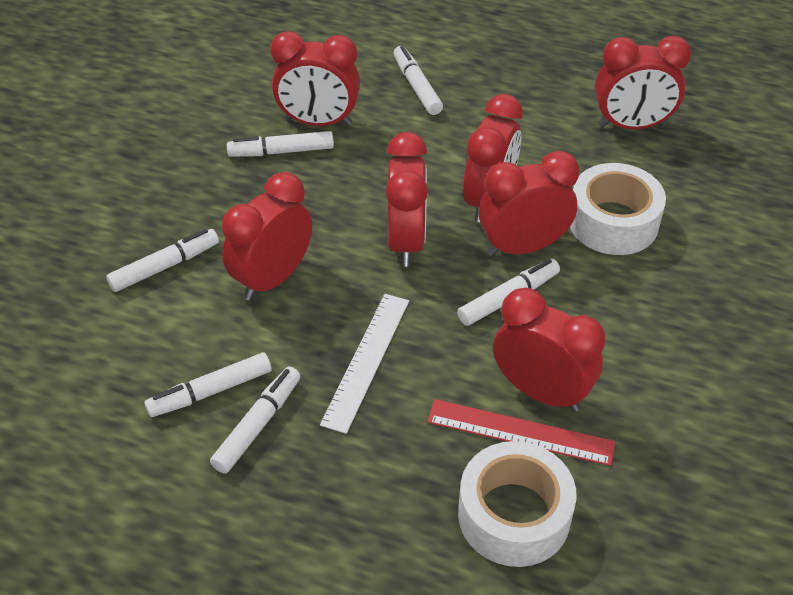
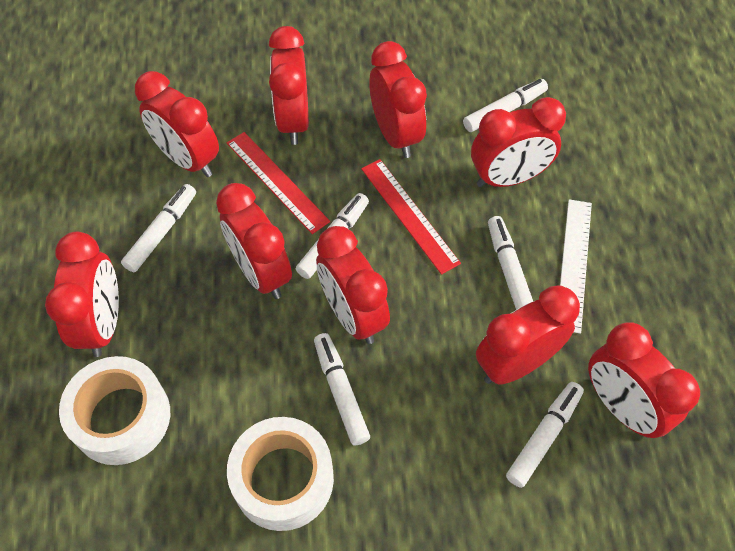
red clock: 7 -> 9
red ruler: 1 -> 2

